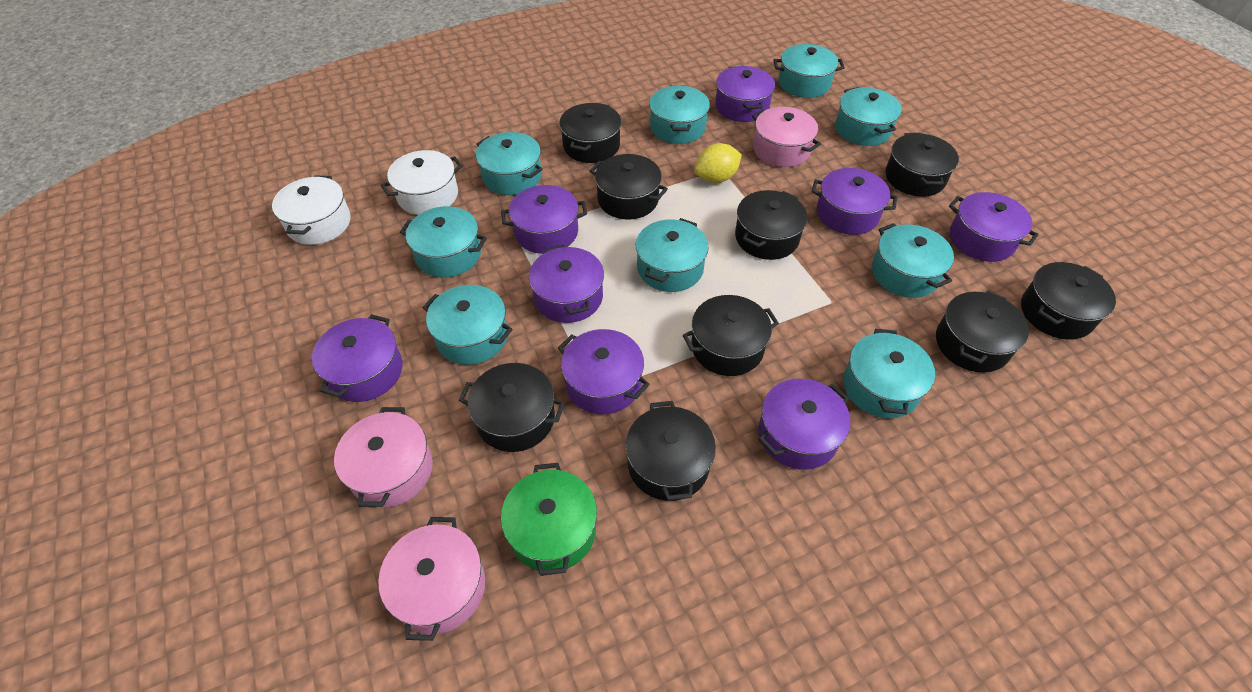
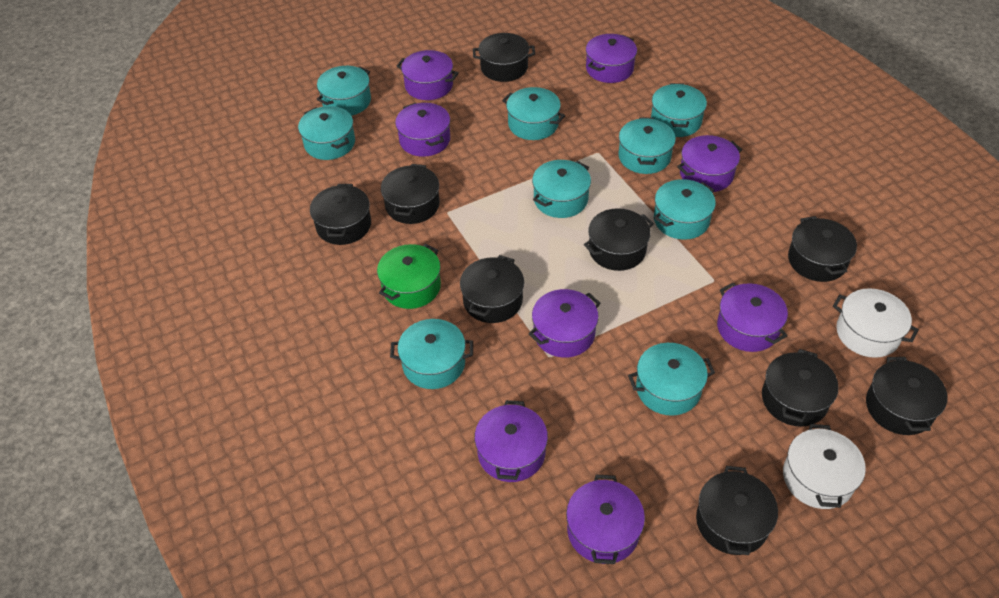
pink pot: 3 -> 0
yellow lemon: 1 -> 0

